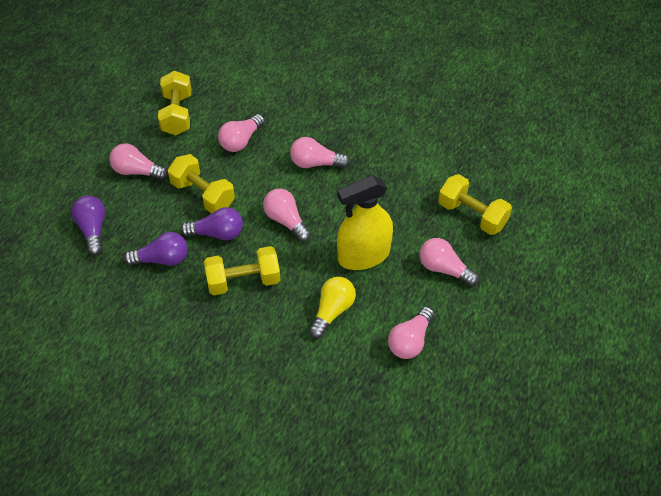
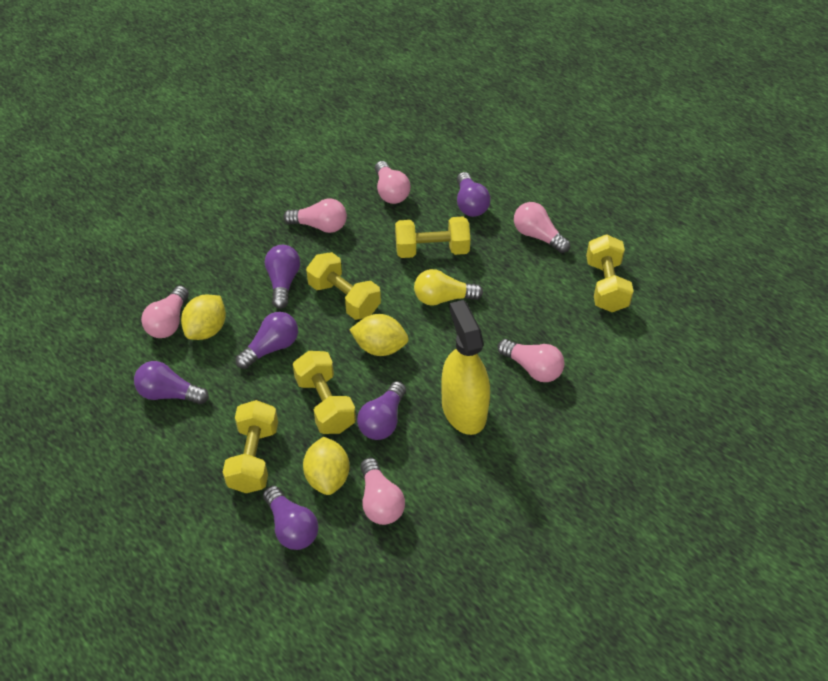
purple light bulb: 3 -> 6
yellow dumbbell: 4 -> 5
yellow lemon: 0 -> 3

